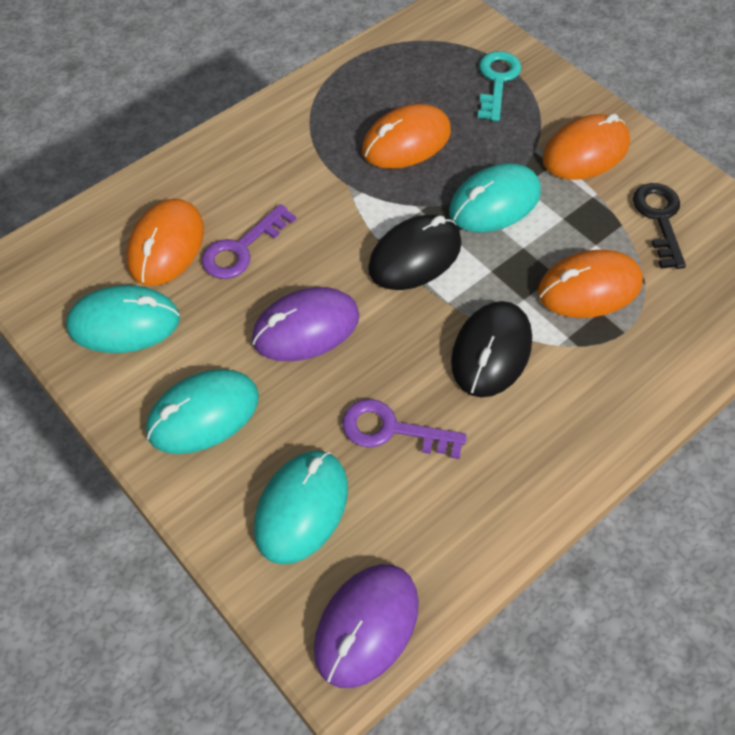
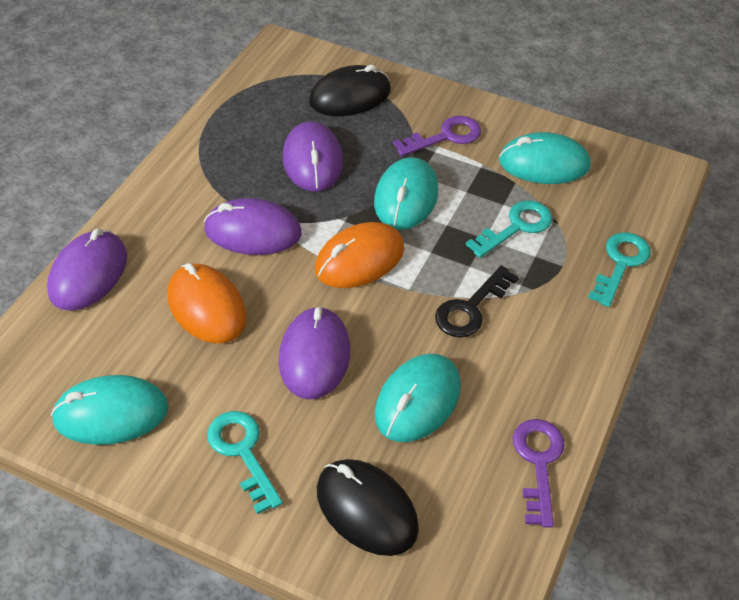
orange mouse: 4 -> 2
purple mouse: 2 -> 4
turquoise key: 1 -> 3

